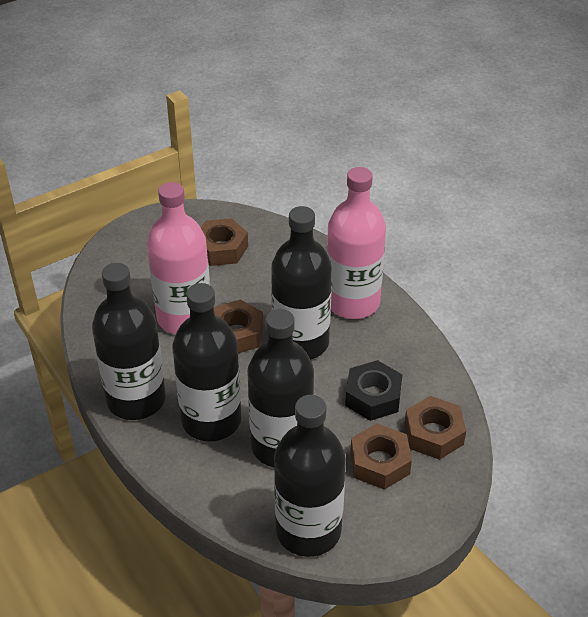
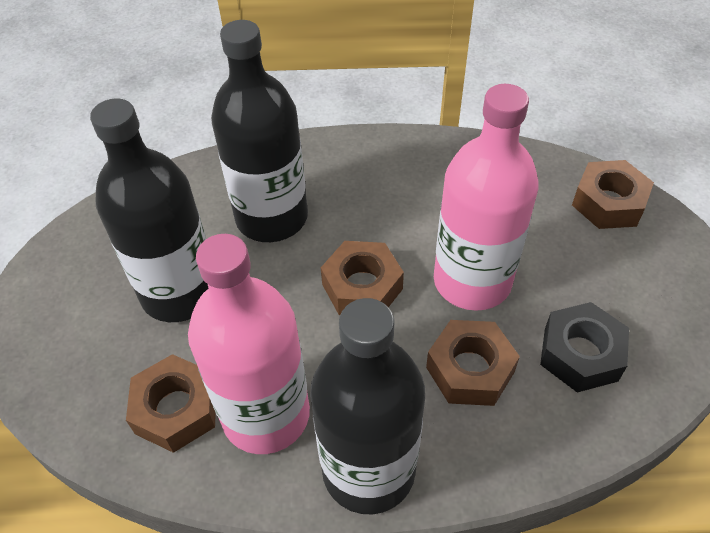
black bottle: 5 -> 3

